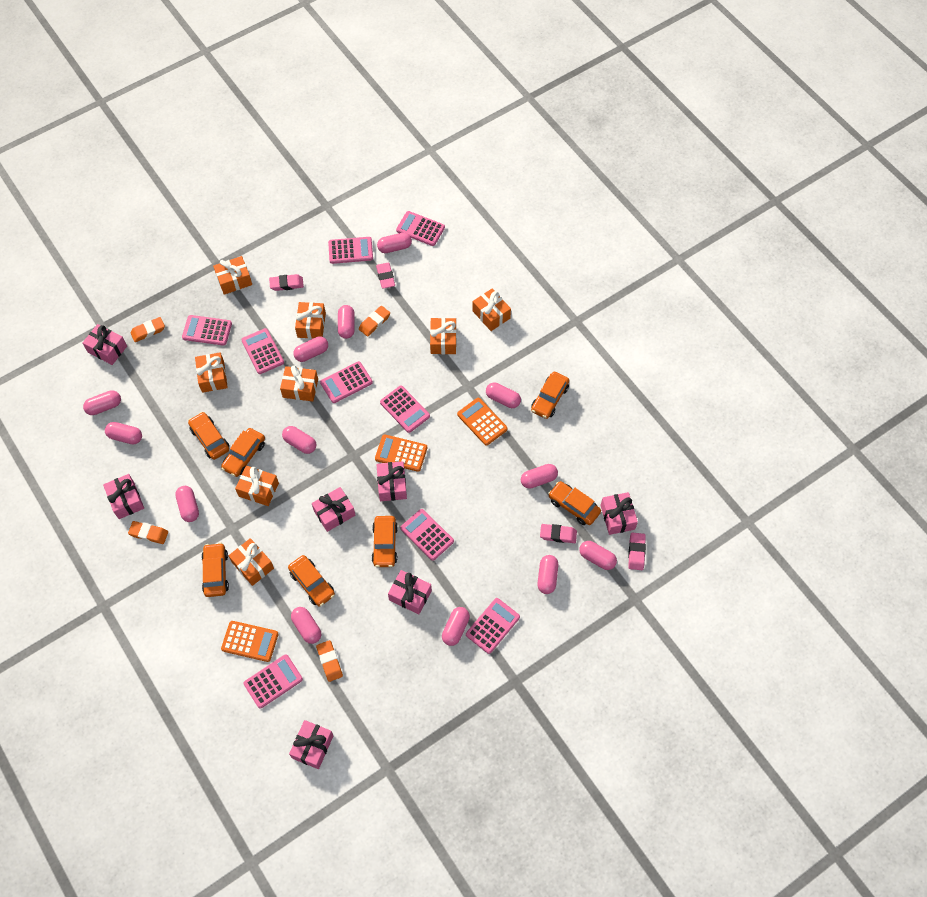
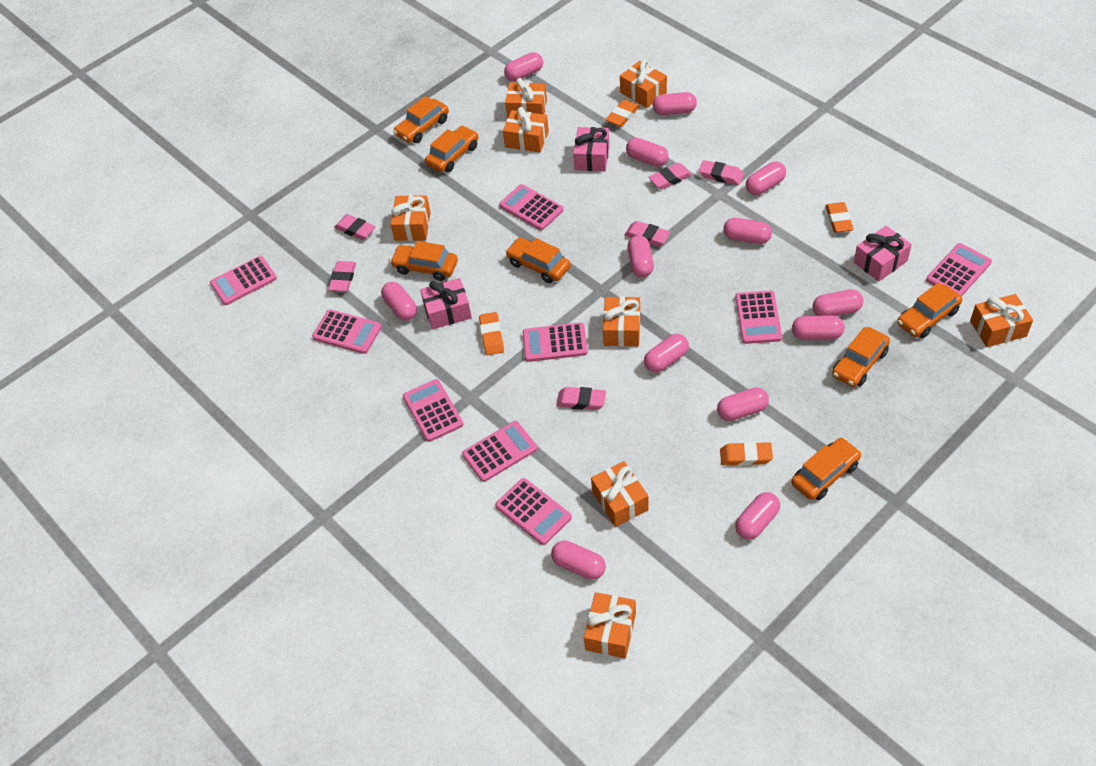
orange calculator: 3 -> 0
pink eraser: 4 -> 6
pink gift: 7 -> 3

